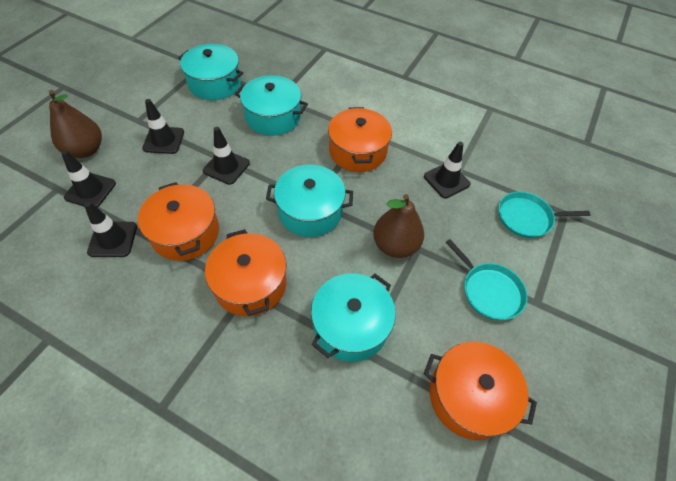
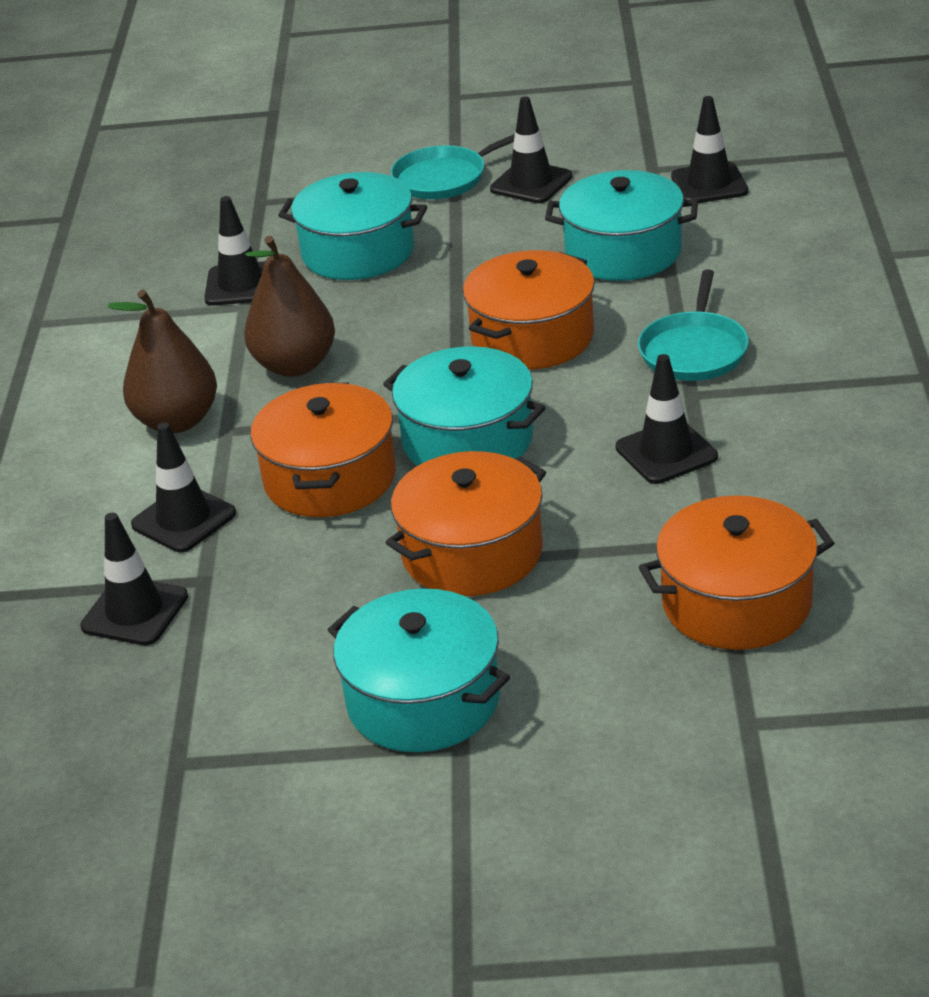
black traffic cone: 5 -> 6

